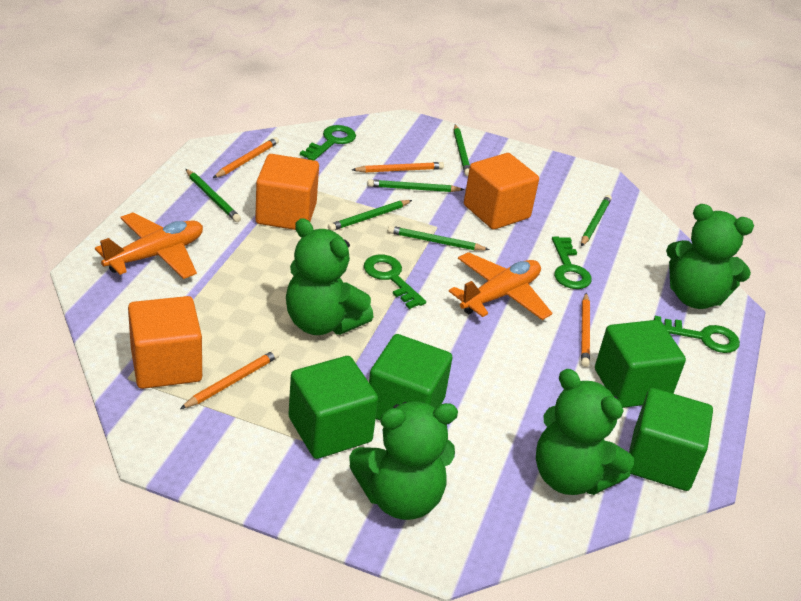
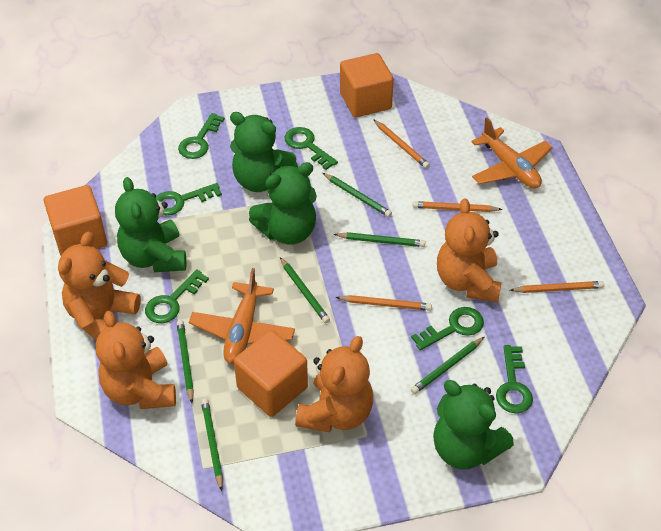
green cube: 4 -> 0
green key: 4 -> 6
orange teddy bear: 0 -> 4

